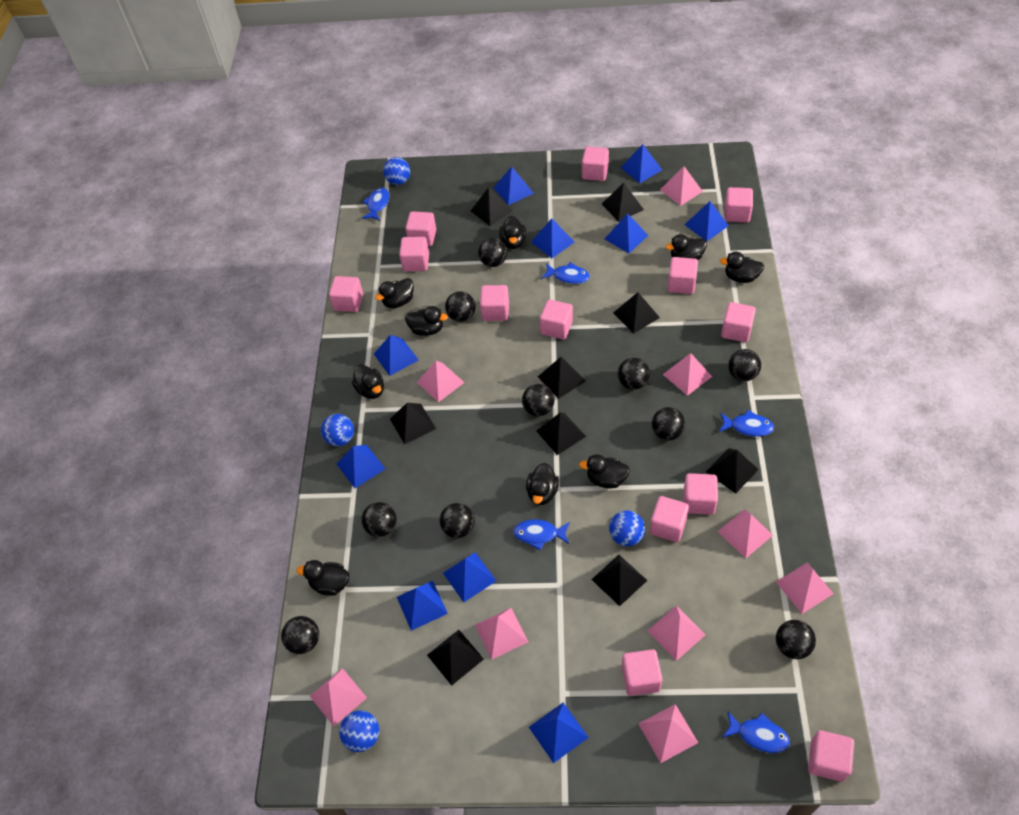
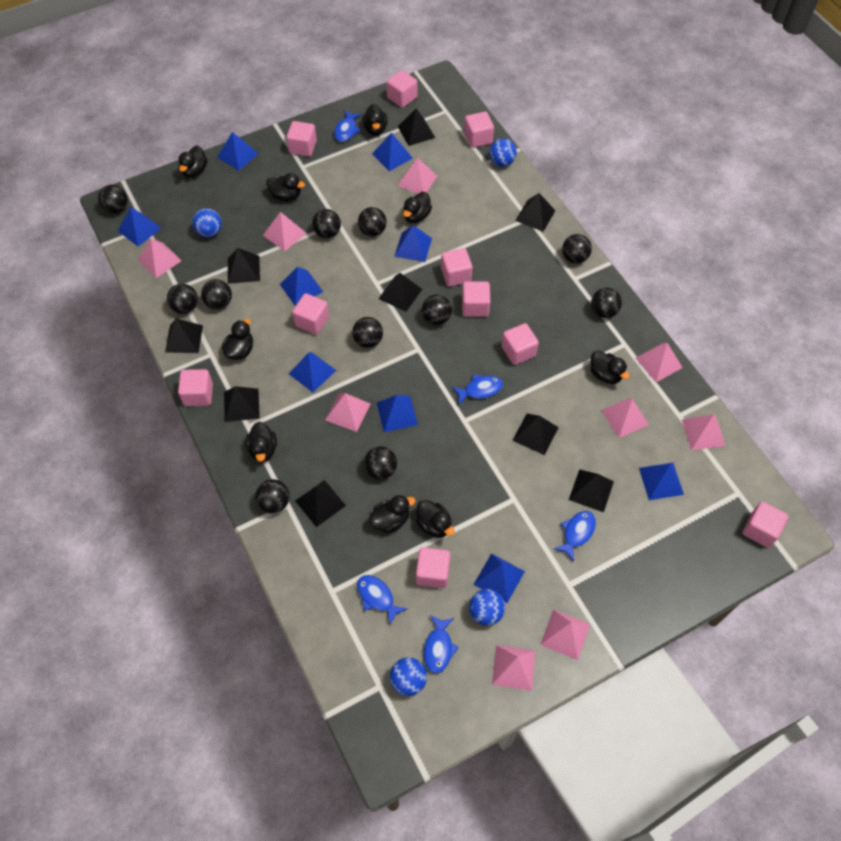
black ball: 10 -> 11
blue pyramid: 10 -> 9
pink cube: 13 -> 10

